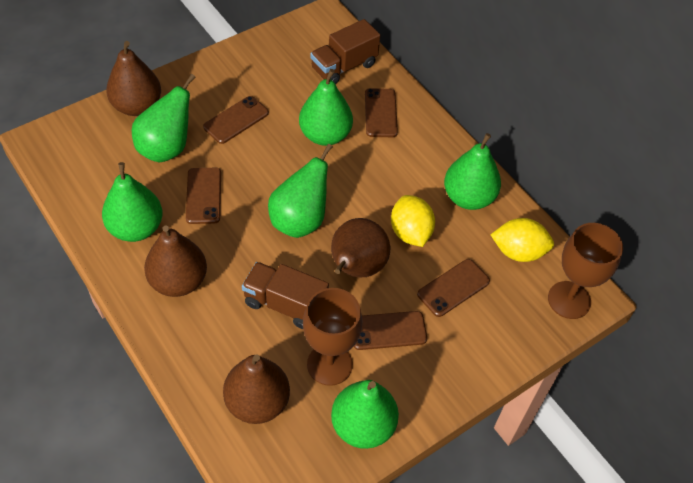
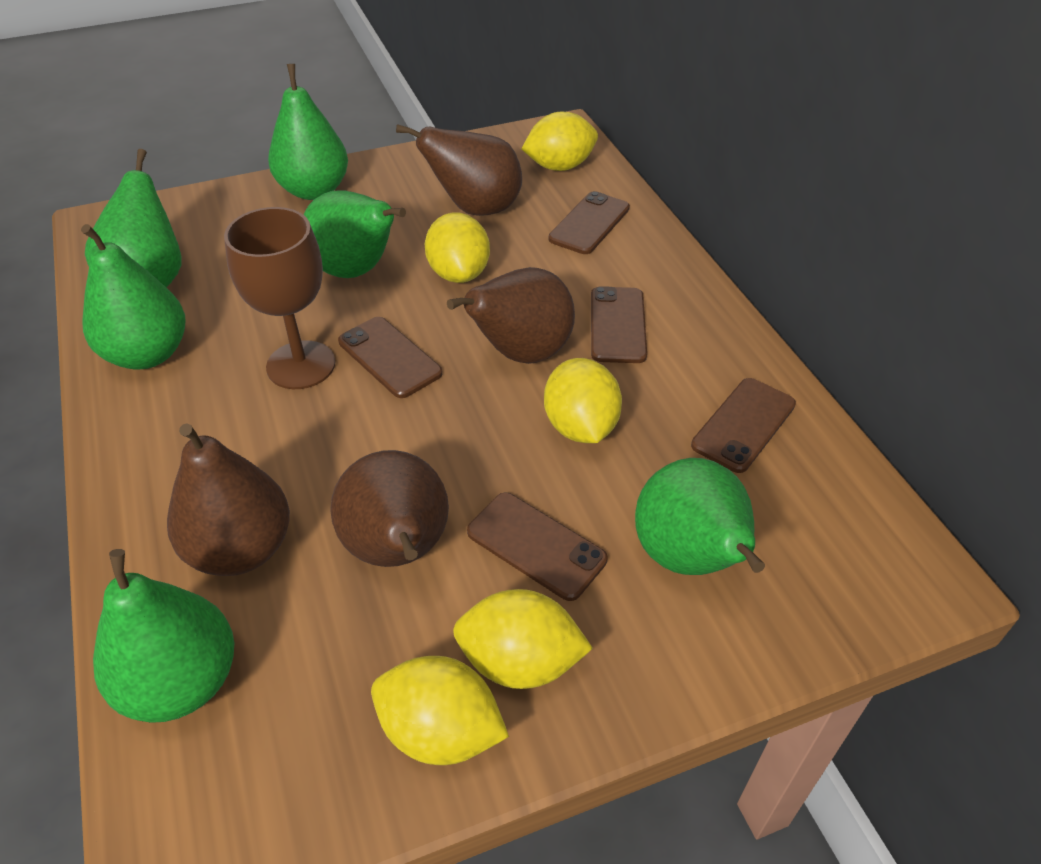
brown goblet: 2 -> 1
brown truck: 2 -> 0
yellow lemon: 2 -> 5

